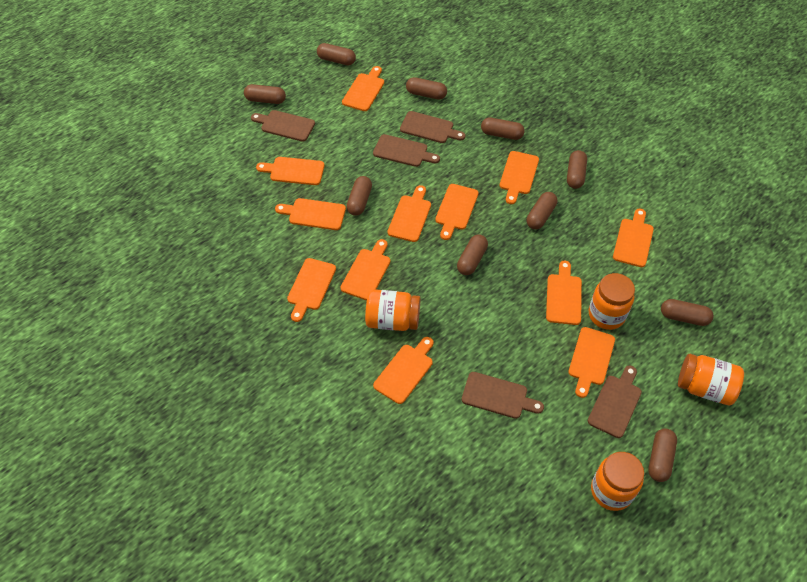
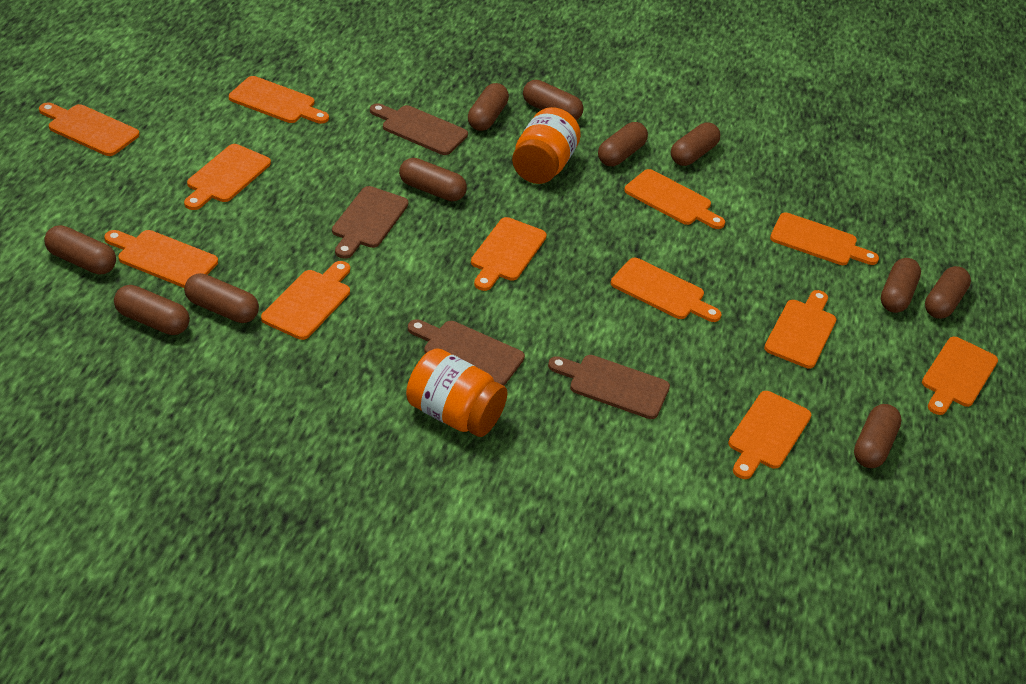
brown capsule: 10 -> 11
brown cutting board: 5 -> 4
orange jar: 4 -> 2

